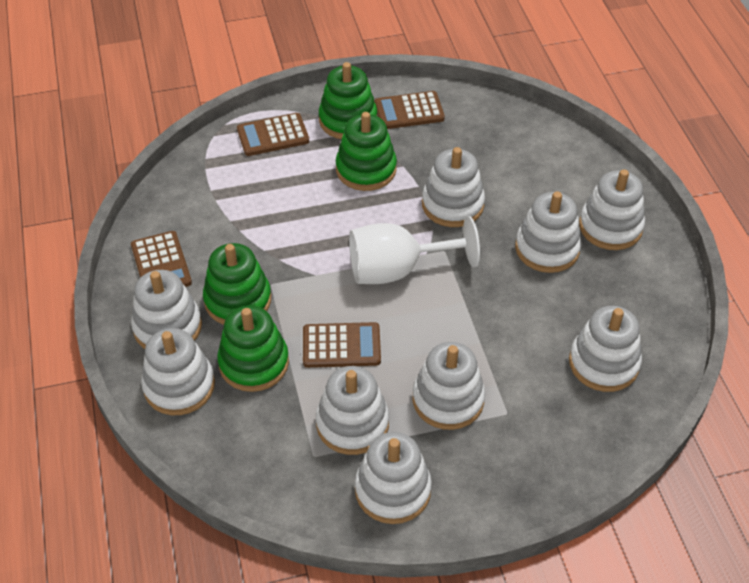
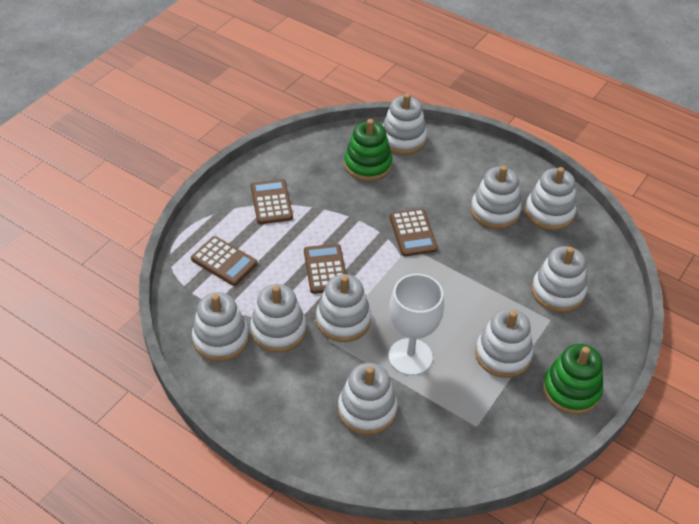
green stacking toy: 4 -> 2

